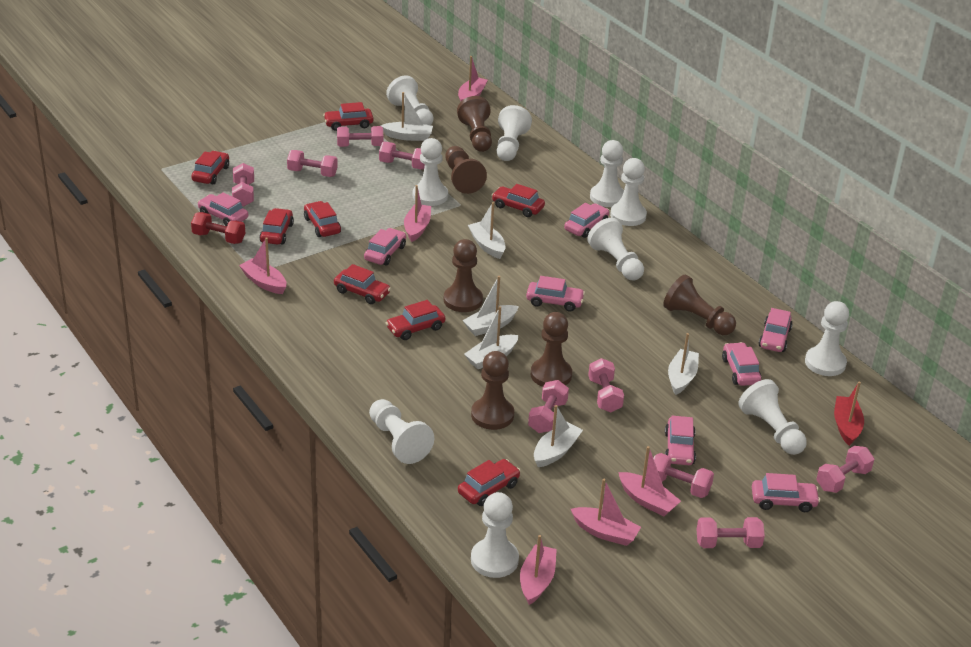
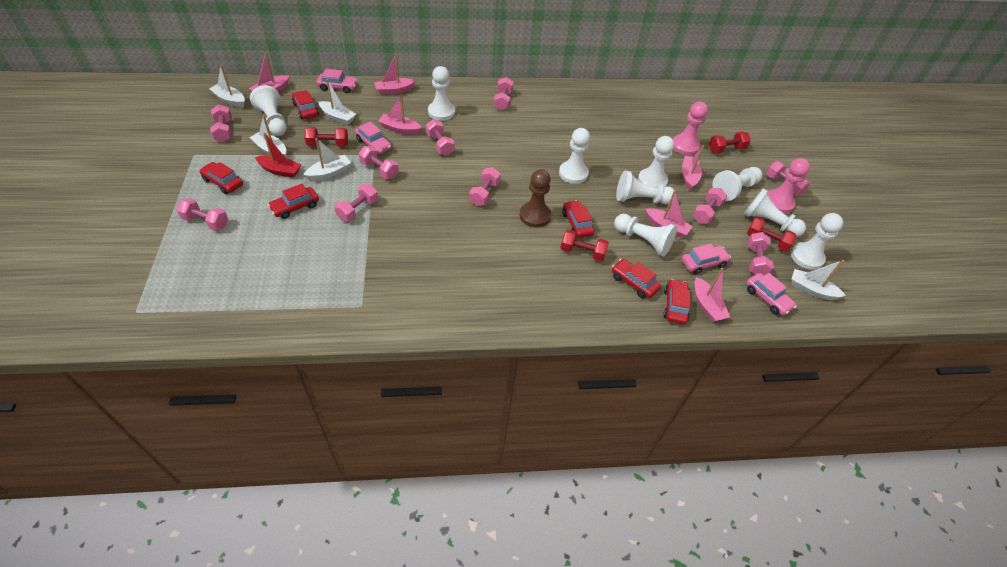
brown pawn: 6 -> 1
pink car: 8 -> 4
pink dumbbell: 9 -> 10
pink pawn: 0 -> 2
red car: 8 -> 6
red dumbbell: 1 -> 4
white boat: 6 -> 5
white pawn: 10 -> 9

